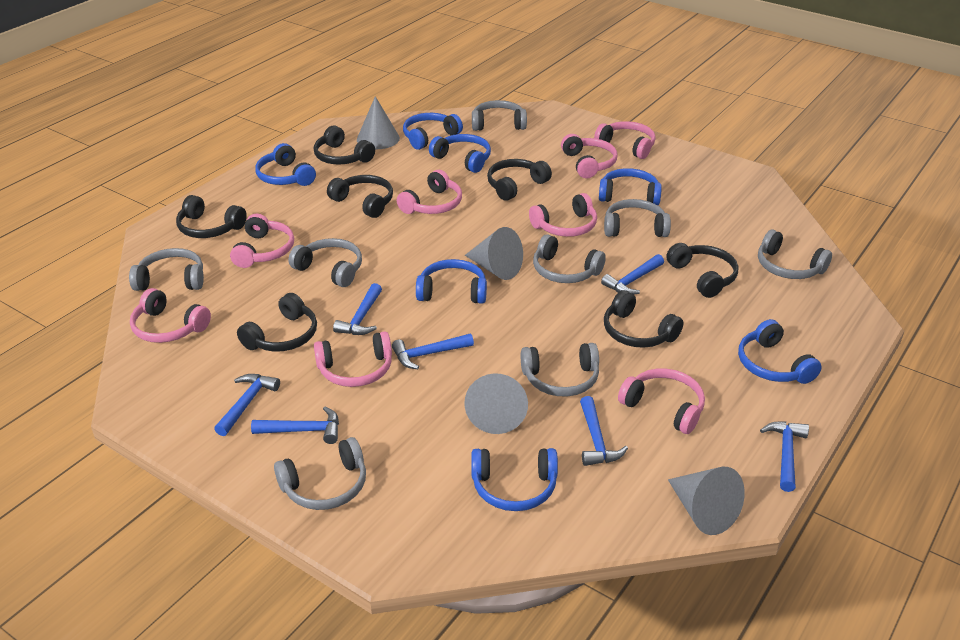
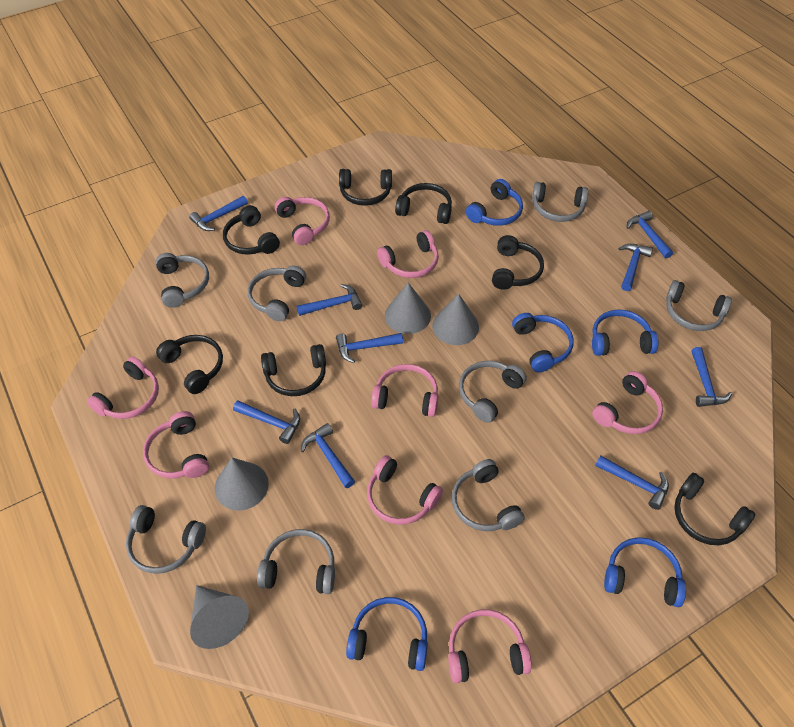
blue hammer: 7 -> 9
blue headphones: 7 -> 5

